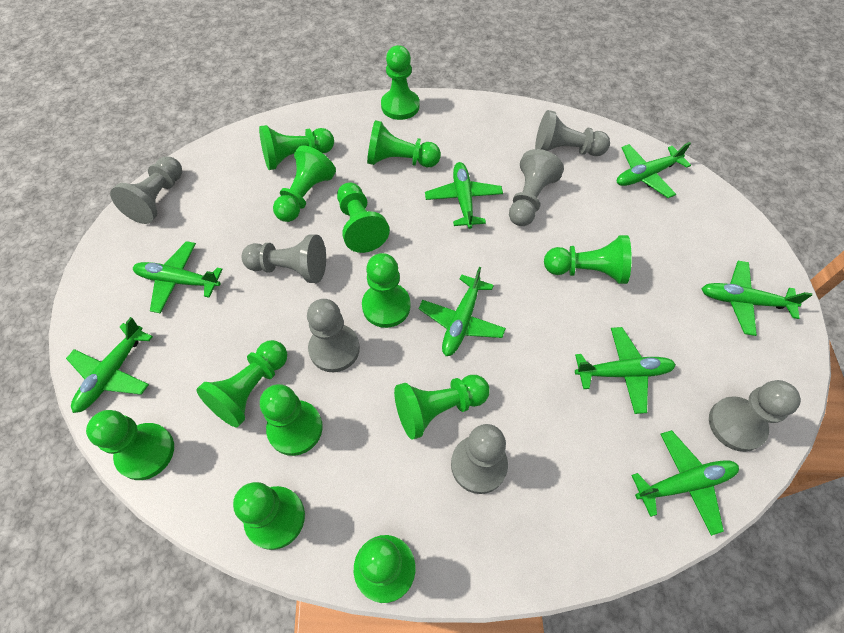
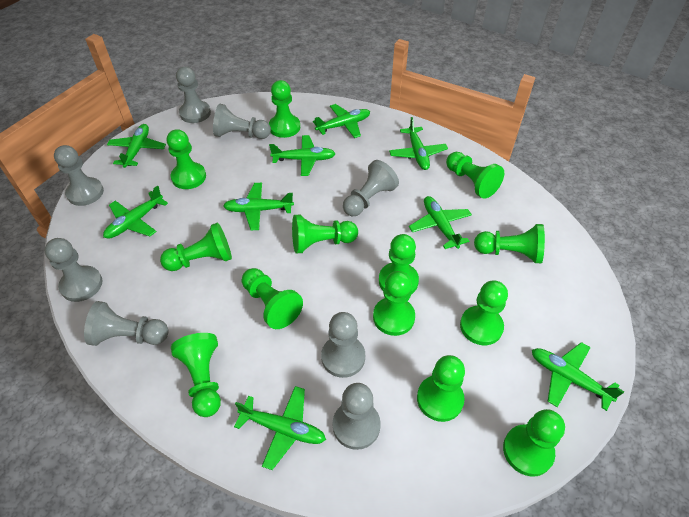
green plane: 8 -> 9
grey pawn: 7 -> 8

